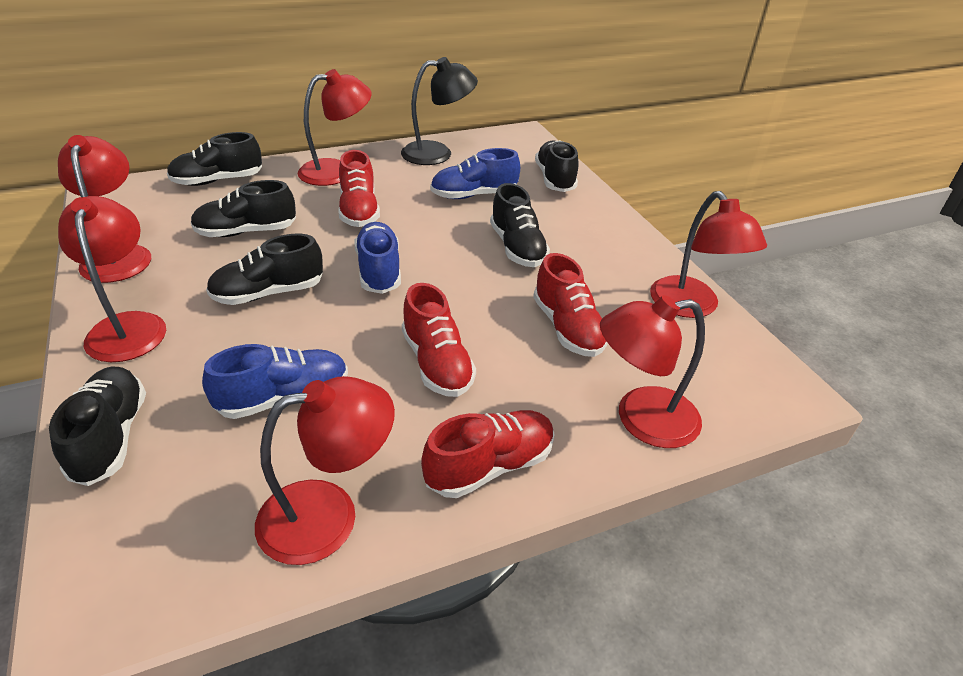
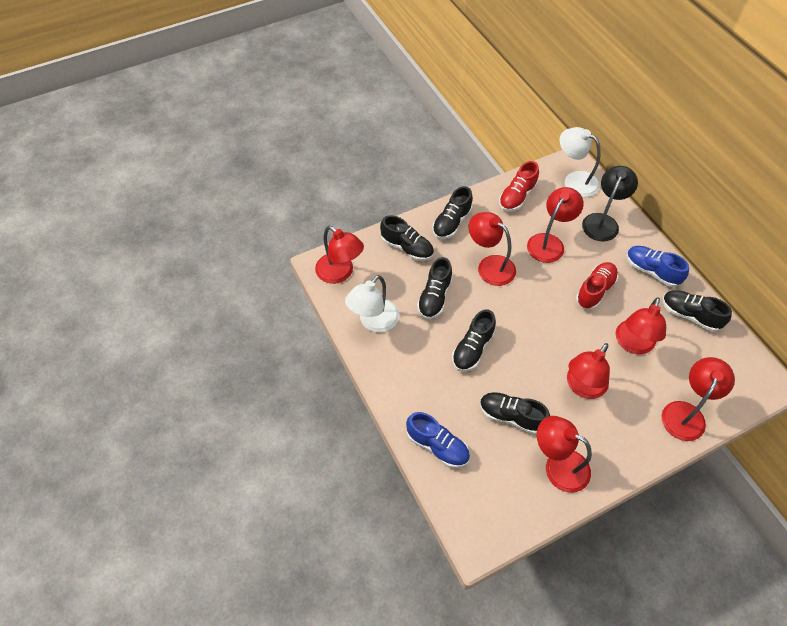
blue shoe: 3 -> 2
red lamp: 6 -> 7
red shoe: 4 -> 2
white lamp: 0 -> 2

